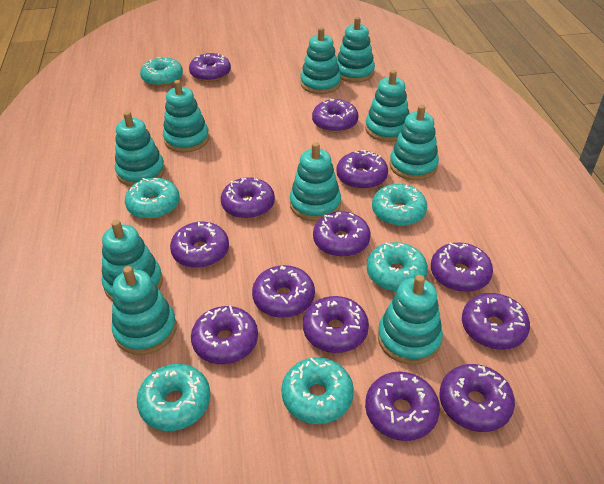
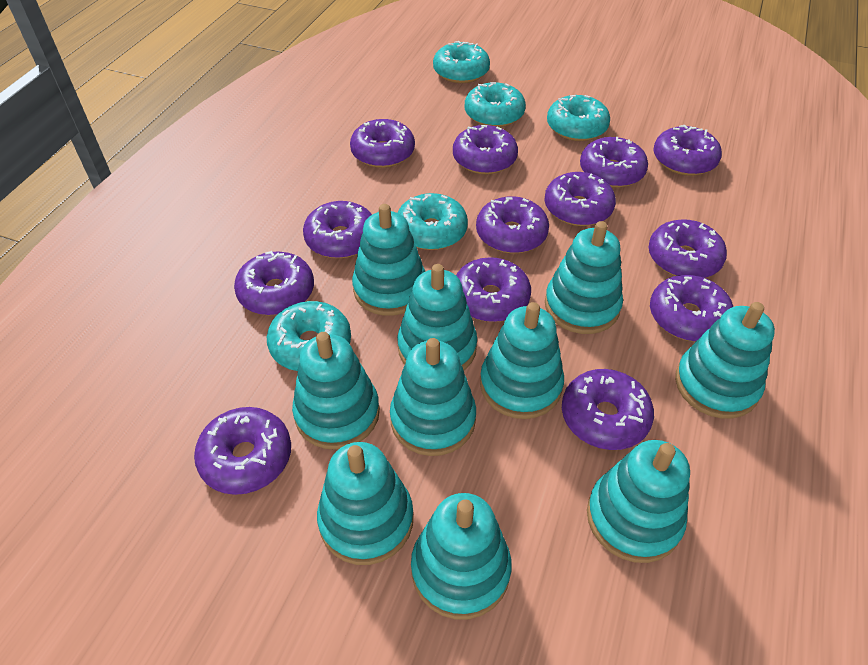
turquoise donut: 6 -> 5

